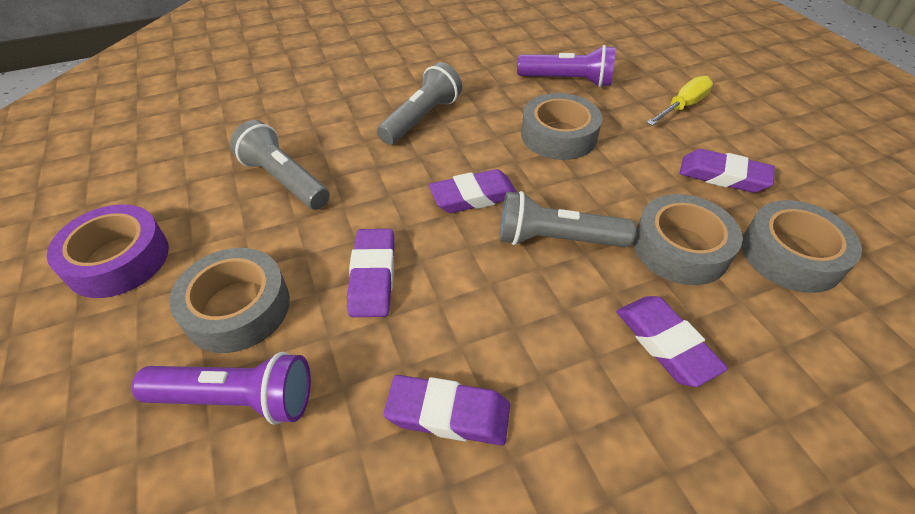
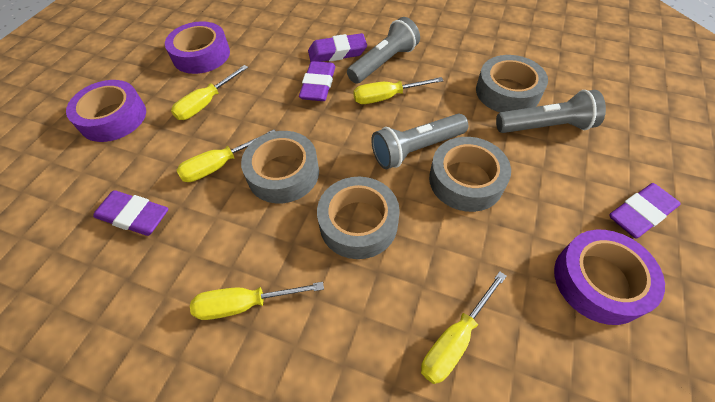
purple eraser: 5 -> 4
purple flashlight: 2 -> 0
purple tape: 1 -> 3
yellow screwdriver: 1 -> 5

